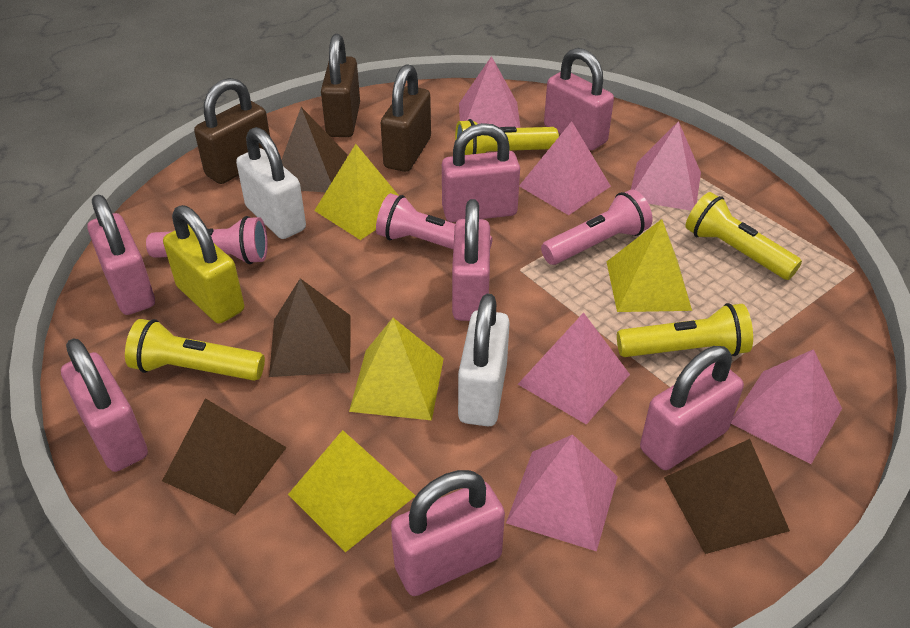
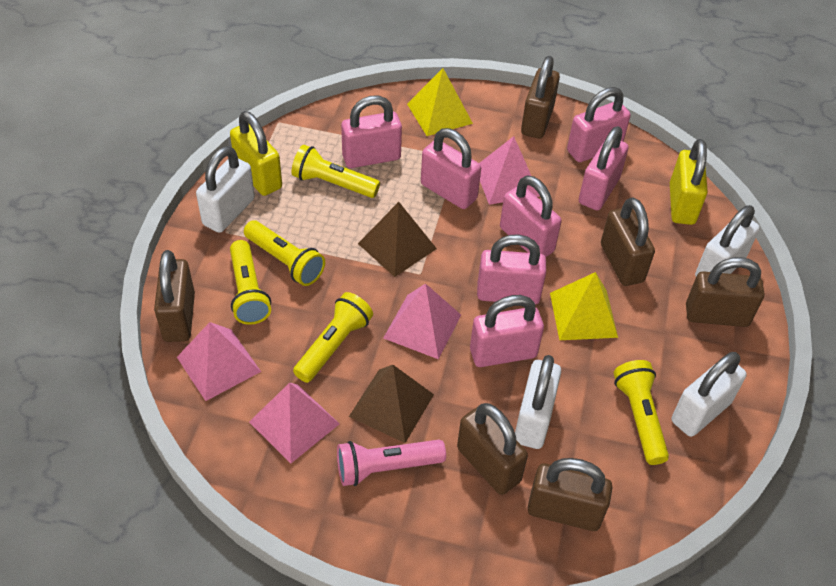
brown padlock: 3 -> 6
brown pyramid: 4 -> 2
pink flashlight: 3 -> 1
pink pyramid: 6 -> 4
white padlock: 2 -> 4
yellow flashlight: 4 -> 5
yellow padlock: 1 -> 2
yellow pyramid: 4 -> 2

